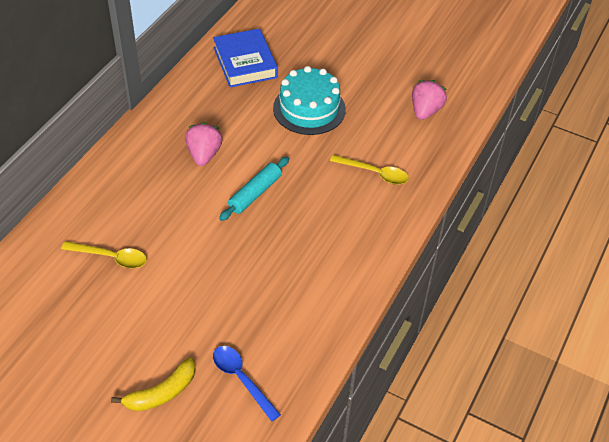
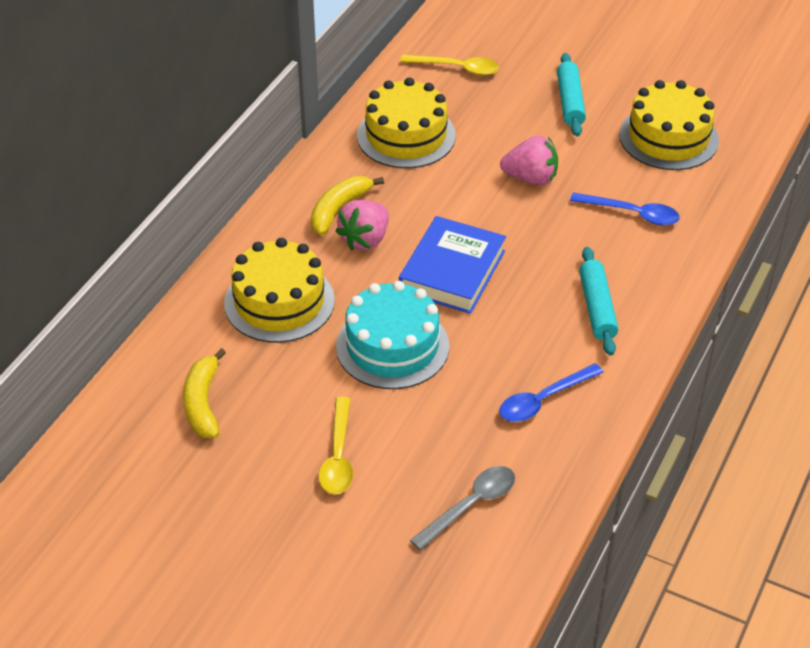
blue spoon: 1 -> 2
grey spoon: 0 -> 1
turquoise rolling pin: 1 -> 2
yellow banana: 1 -> 2
yellow cake: 0 -> 3

